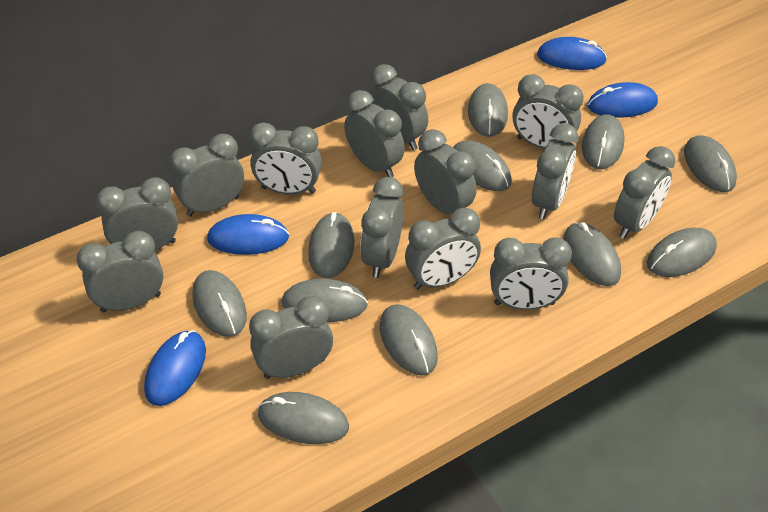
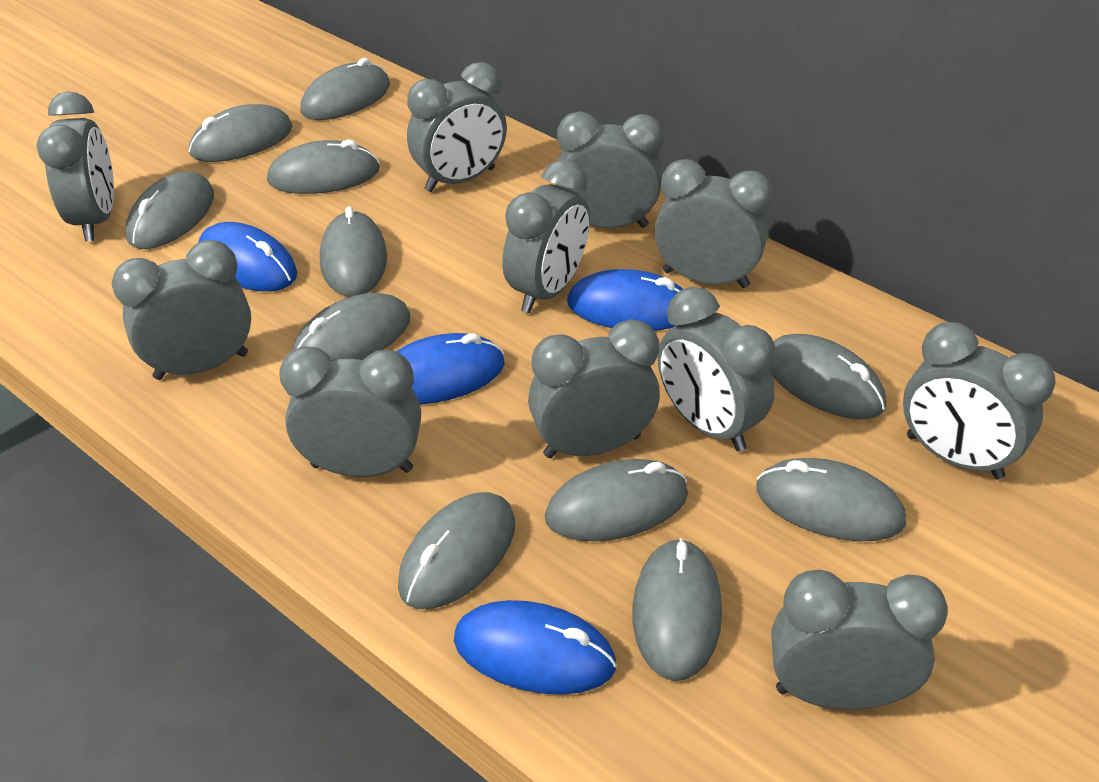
grey clock: 14 -> 11

